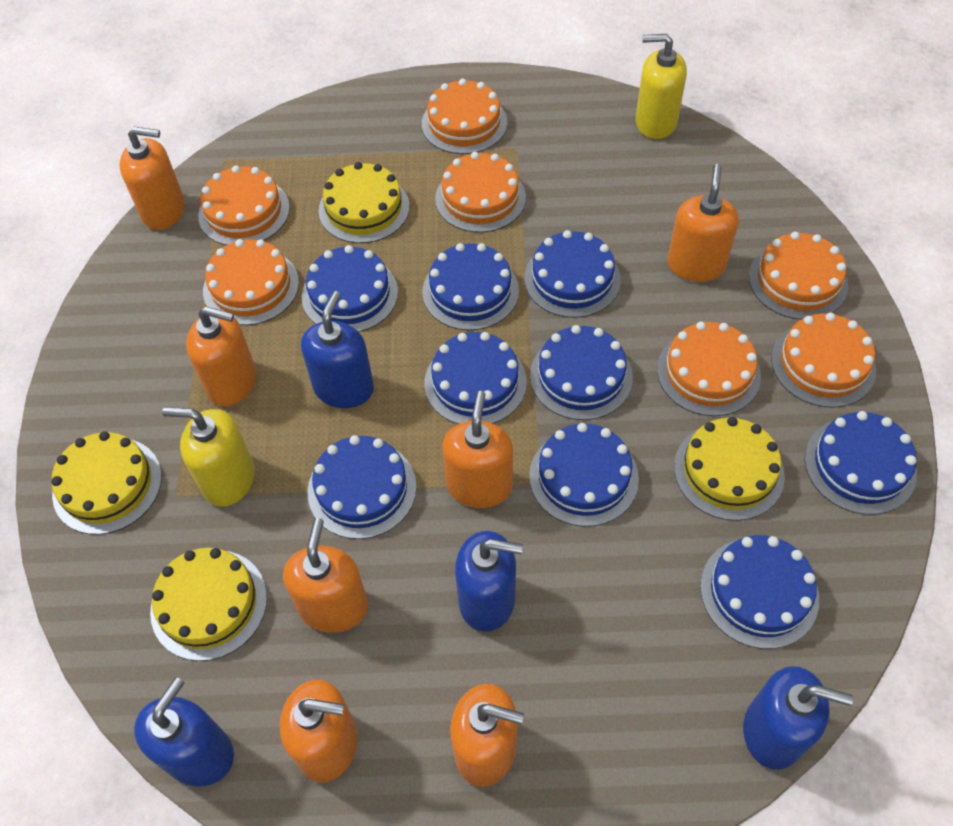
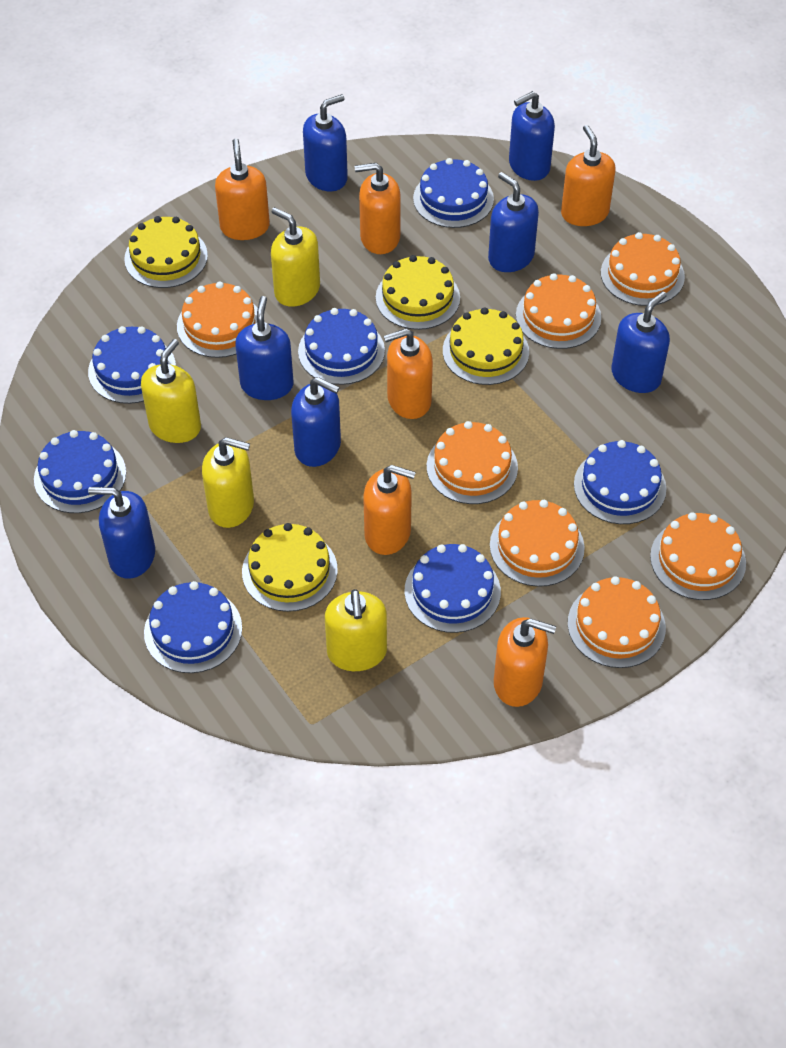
blue cake: 9 -> 7
blue soap dispenser: 4 -> 7
orange soap dispenser: 7 -> 6
yellow soap dispenser: 2 -> 4

